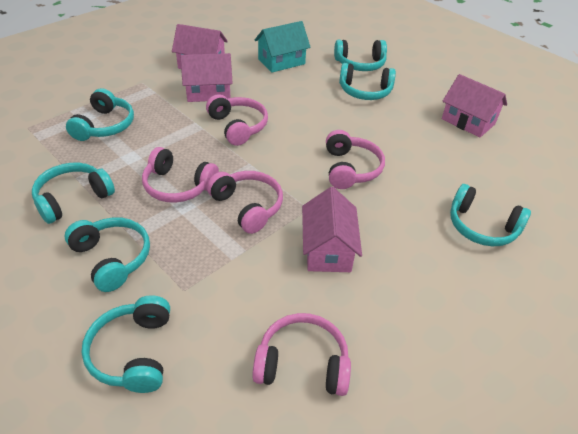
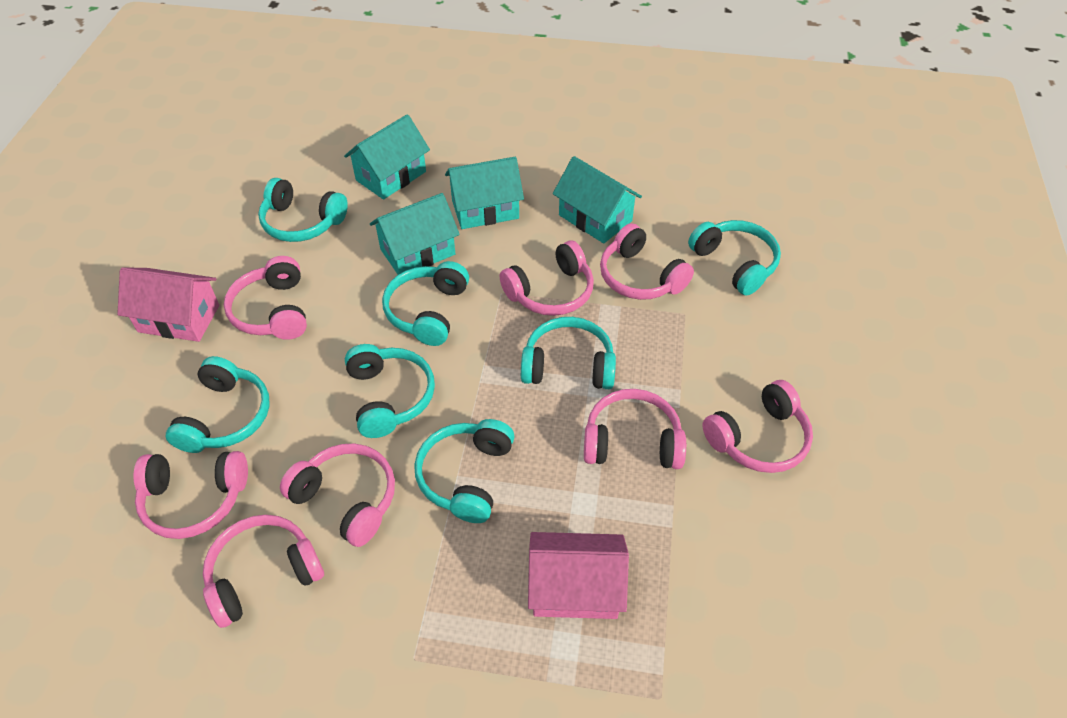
pink headphones: 5 -> 8
pink house: 4 -> 2
turquoise house: 1 -> 4

